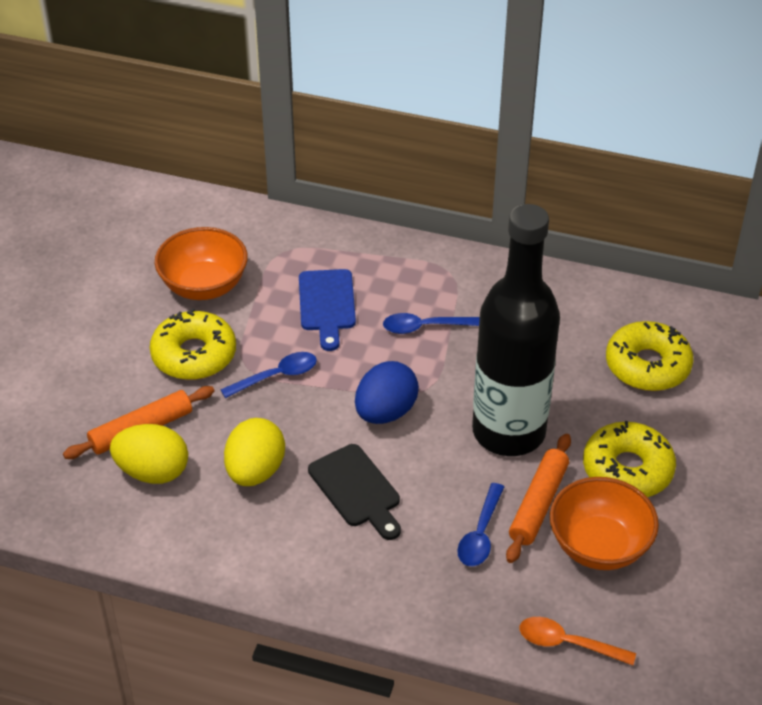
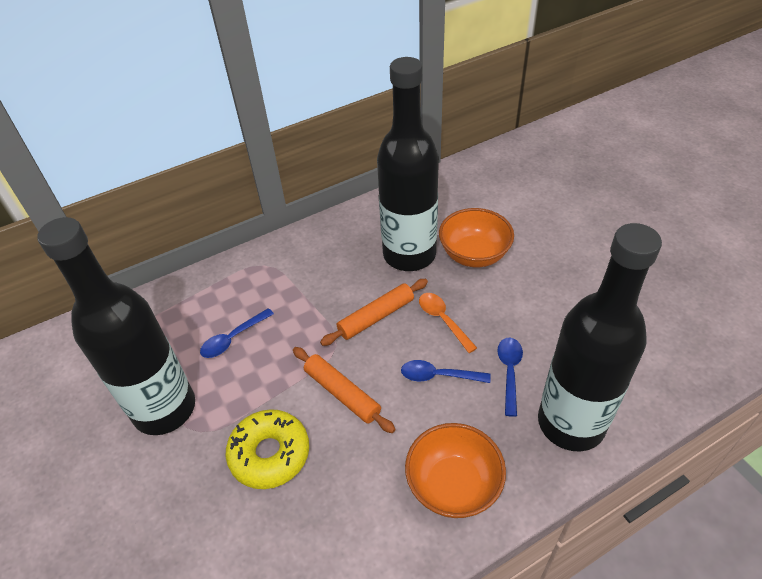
black bottle: 1 -> 3
black cutting board: 1 -> 0
blue cutting board: 1 -> 0
blue egg: 1 -> 0
yellow donut: 3 -> 1
yellow egg: 2 -> 0

